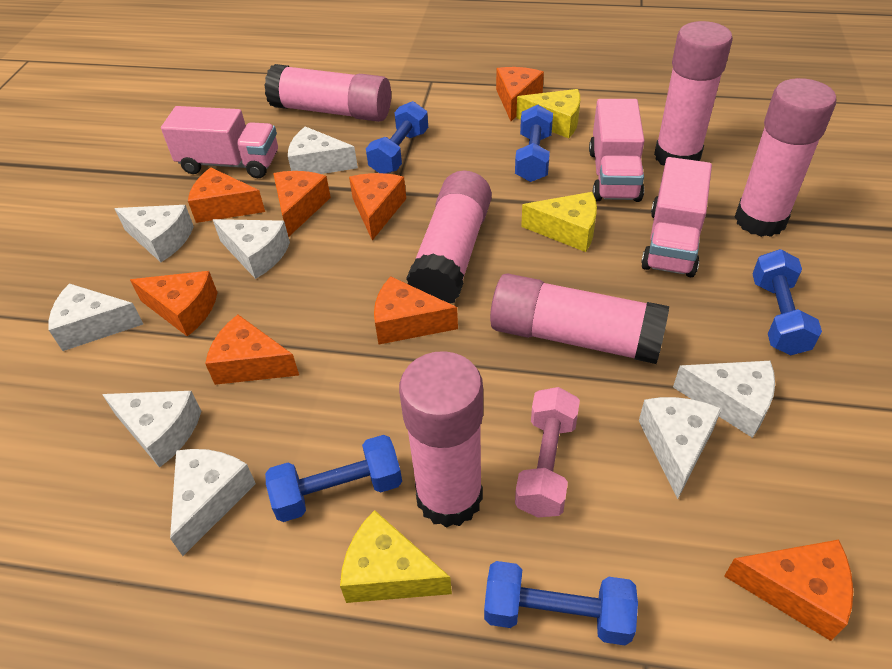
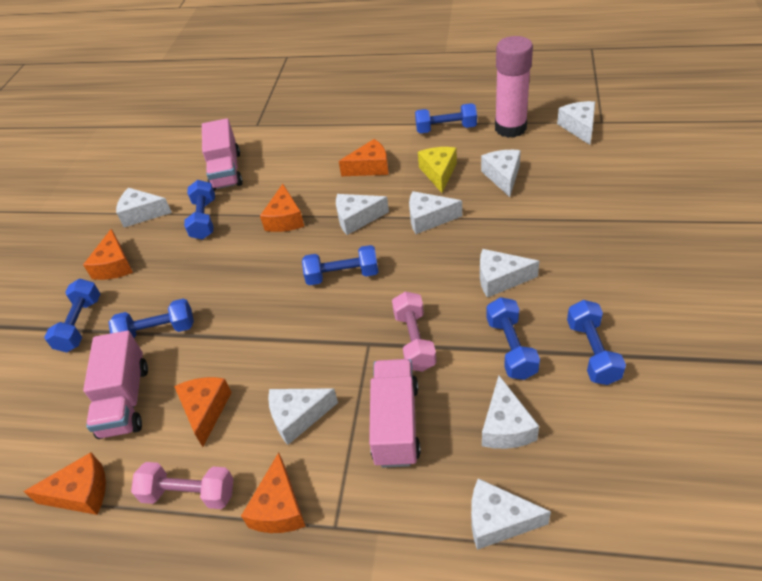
blue dumbbell: 5 -> 7
orange cheese: 8 -> 6
pink dumbbell: 1 -> 2
pink glue stick: 6 -> 1
white cheese: 8 -> 9
yellow cheese: 3 -> 1

